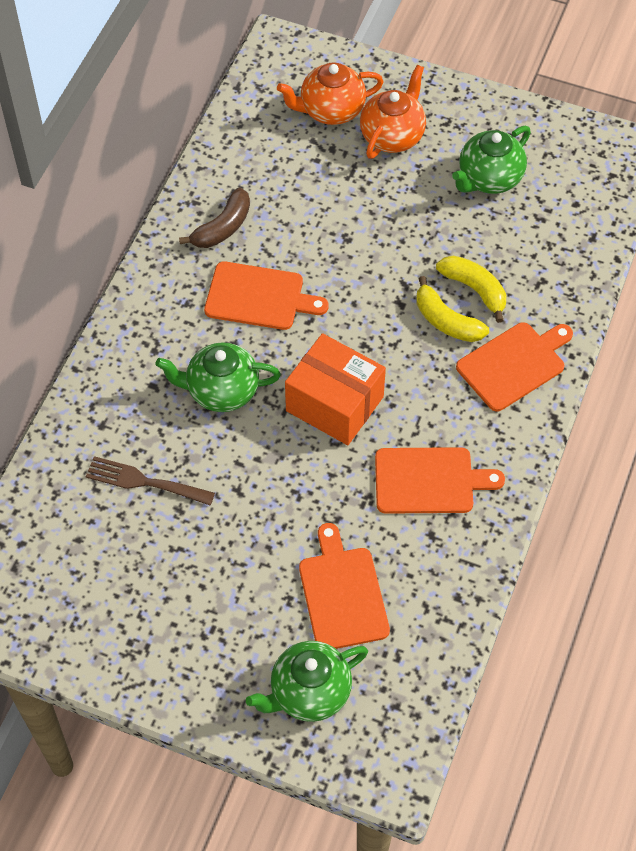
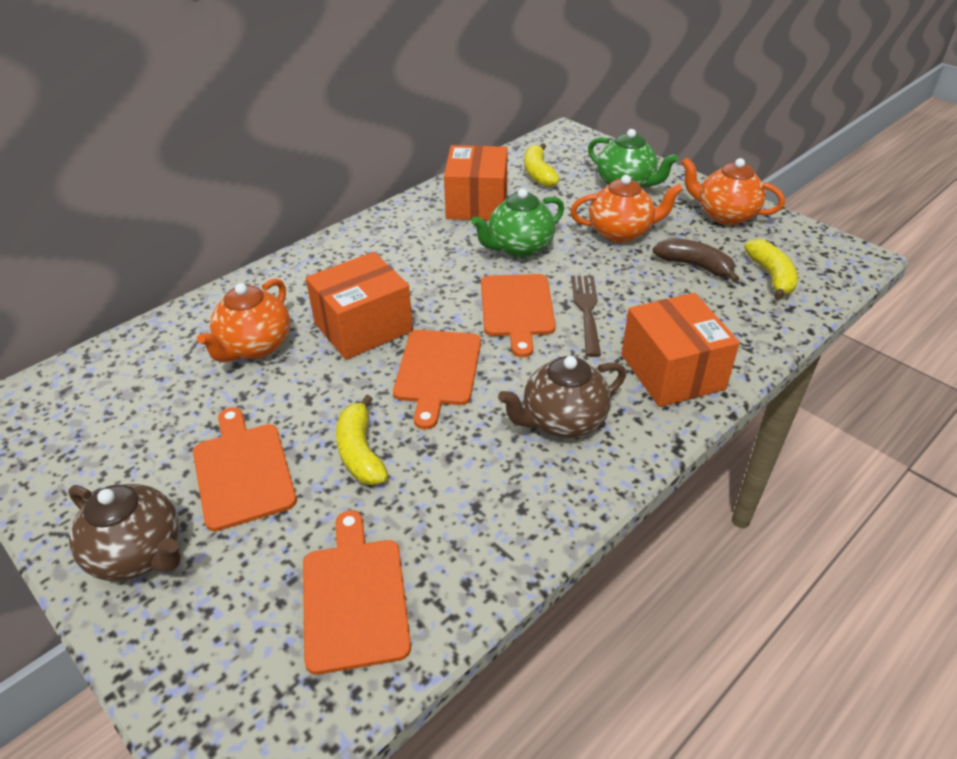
brown teapot: 0 -> 2
green teapot: 3 -> 2
orange box: 1 -> 3
orange teapot: 2 -> 3
yellow banana: 2 -> 3

